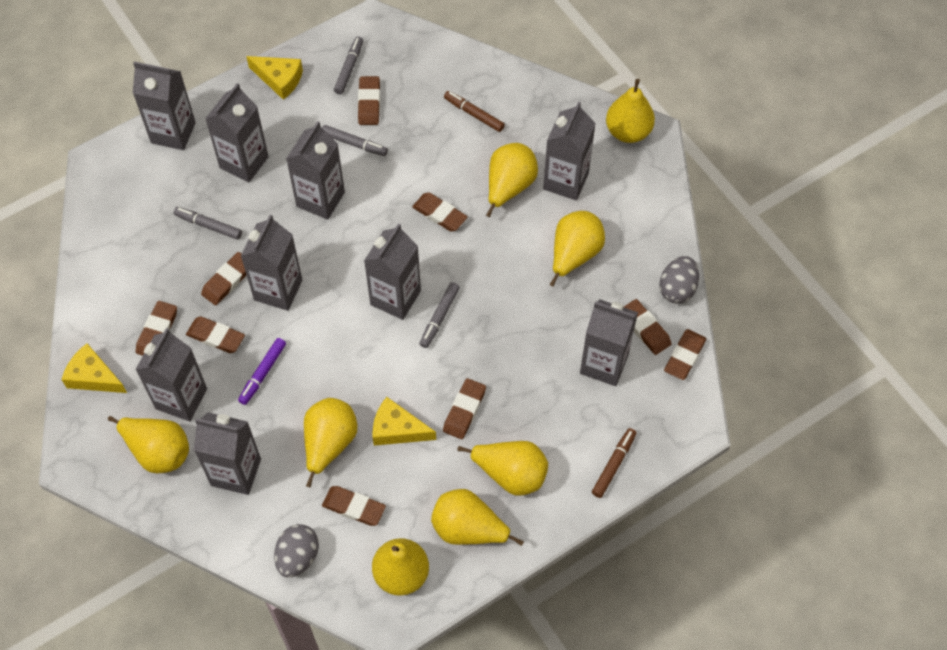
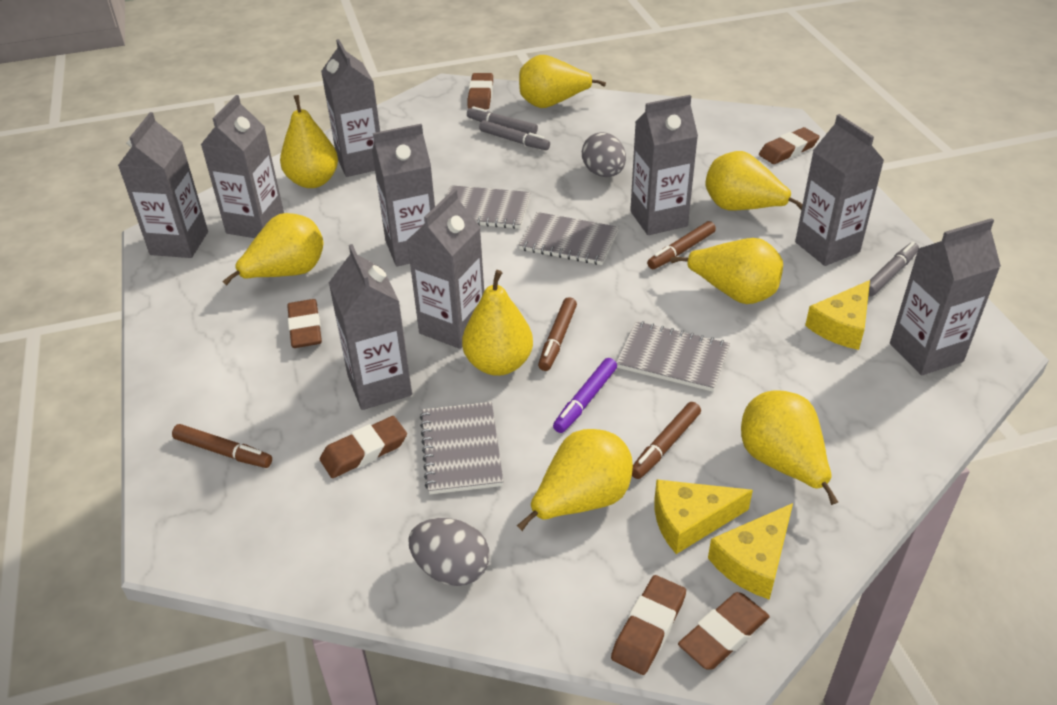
brown eraser: 9 -> 6
brown marker: 2 -> 4
grey marker: 4 -> 3
grey notebook: 0 -> 4

